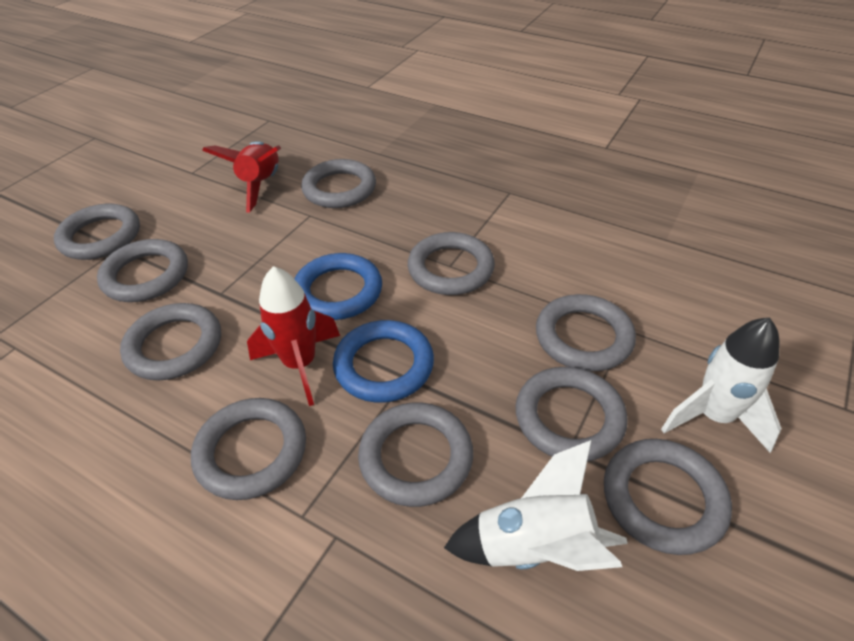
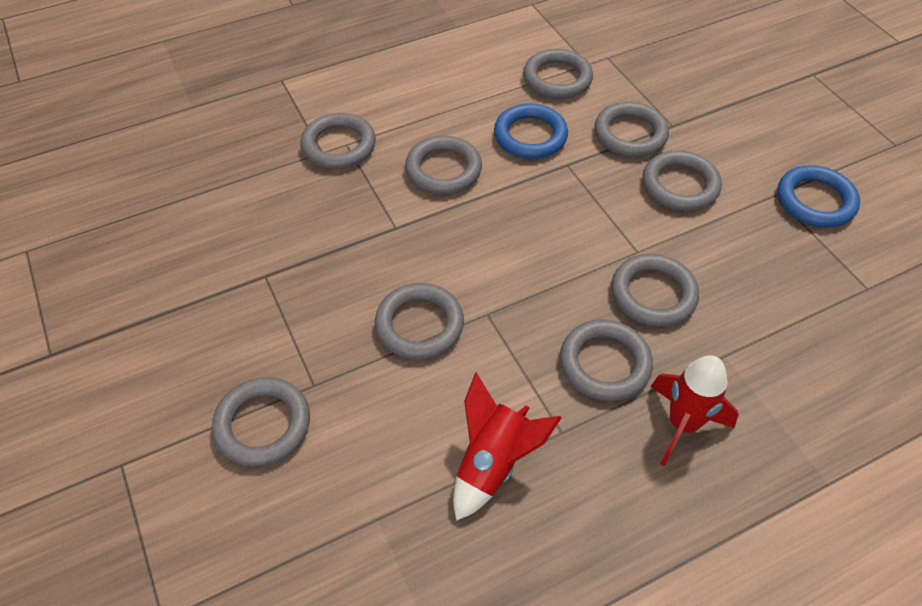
grey ring: 10 -> 9
white rocket: 2 -> 0

